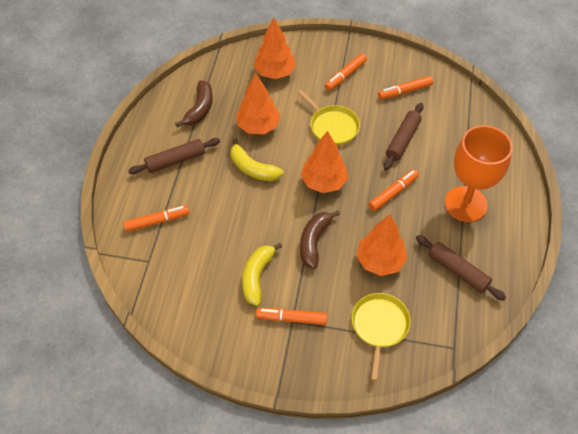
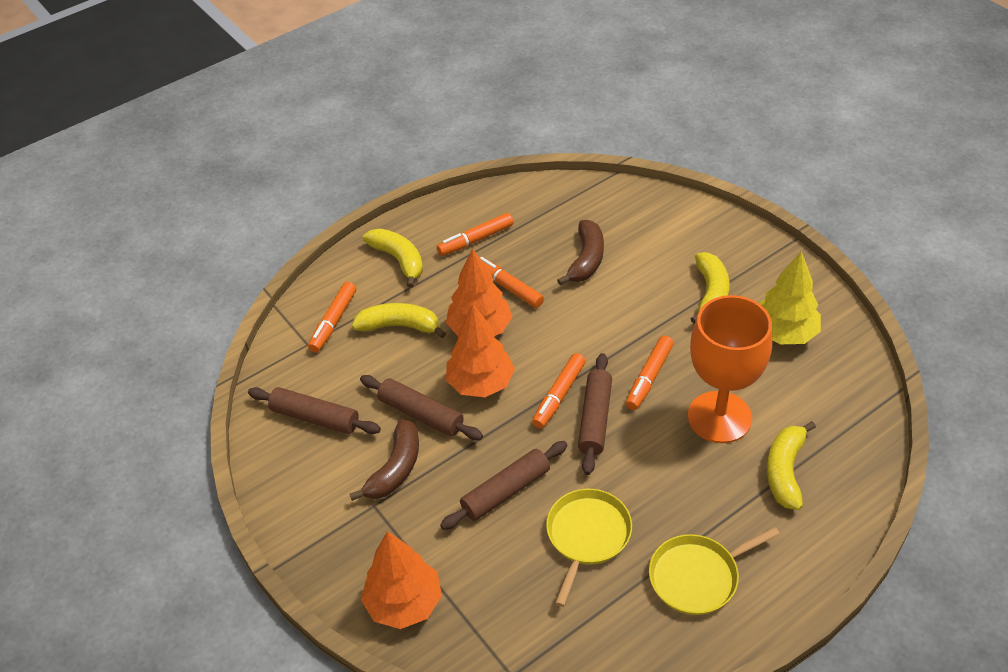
brown rolling pin: 3 -> 4
orange tree: 4 -> 3
yellow banana: 2 -> 4
yellow tree: 0 -> 1

